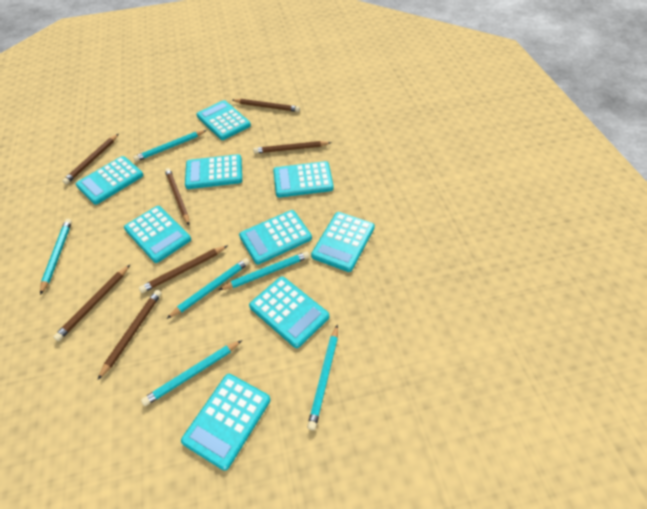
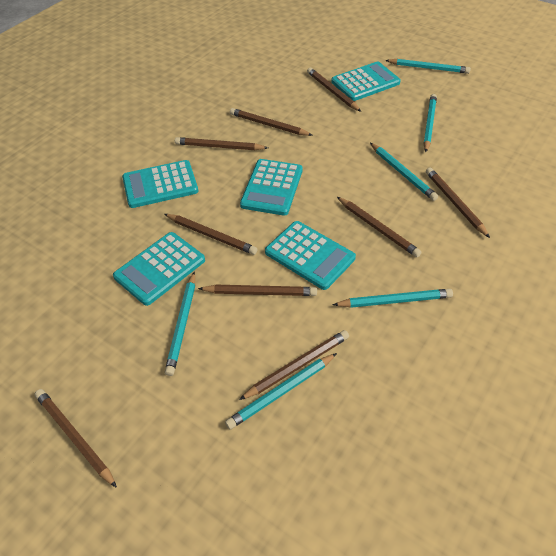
brown pencil: 7 -> 9
turquoise calculator: 9 -> 5

